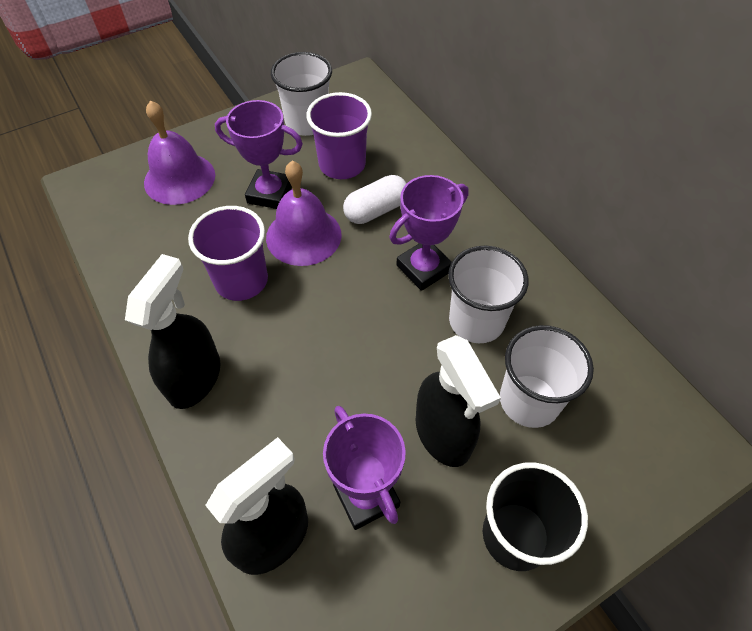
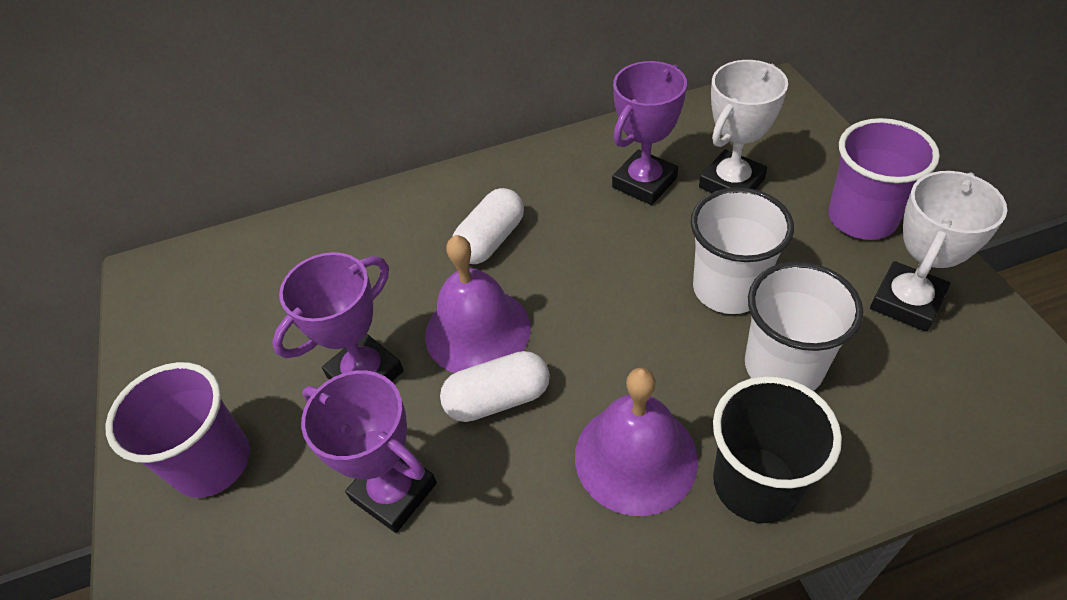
black spray bottle: 3 -> 0
white capsule: 1 -> 2
white cup: 3 -> 2
white trophy: 0 -> 2

